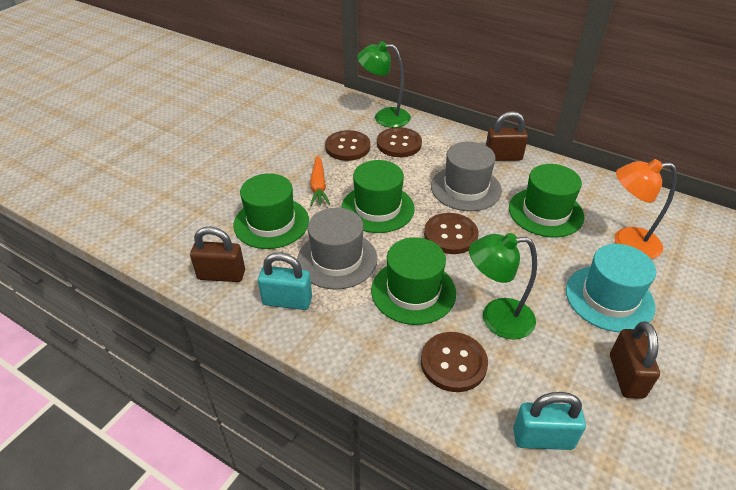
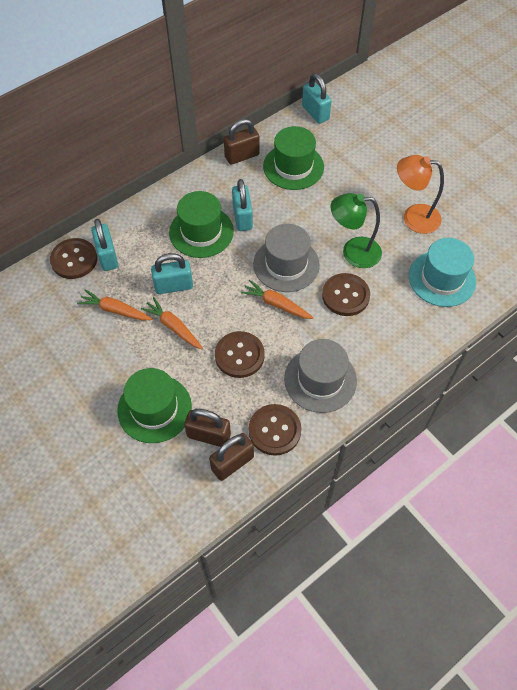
green hat: 4 -> 3
green lamp: 2 -> 1
orange carrot: 1 -> 3
turquoise padlock: 2 -> 4

